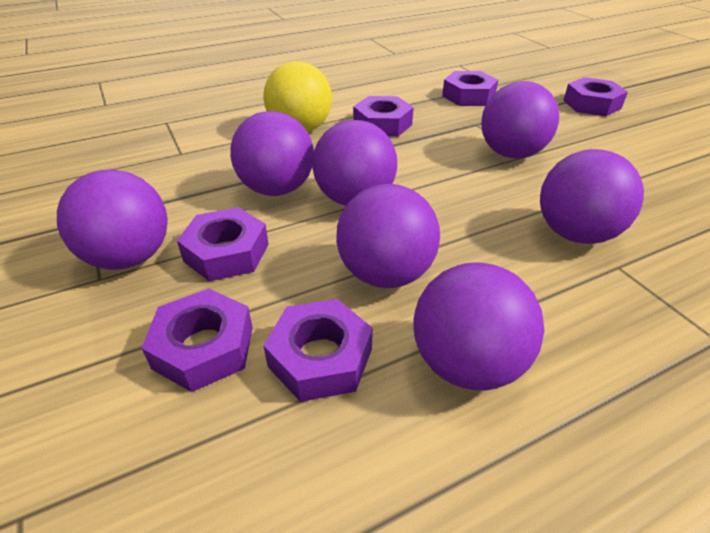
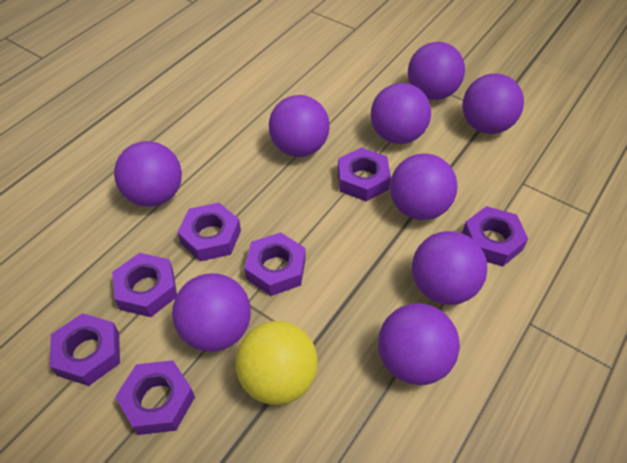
purple ball: 7 -> 9
purple nut: 6 -> 7

